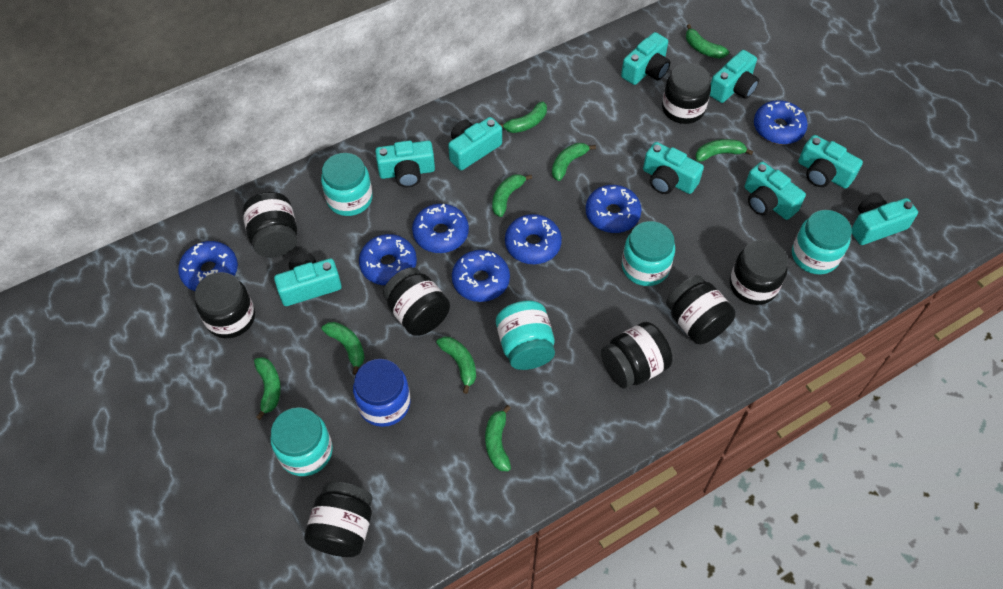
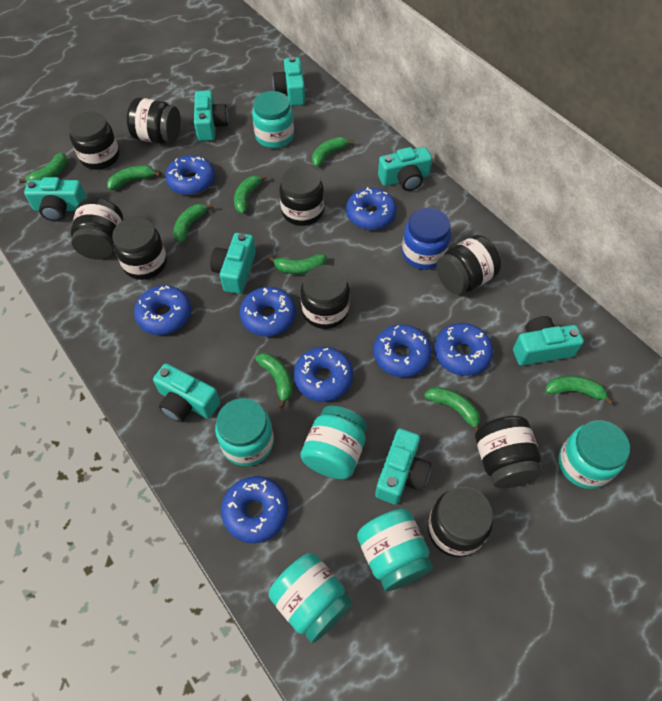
black jar: 8 -> 9
blue donut: 7 -> 8
turquoise camera: 9 -> 8
turquoise jar: 5 -> 6

